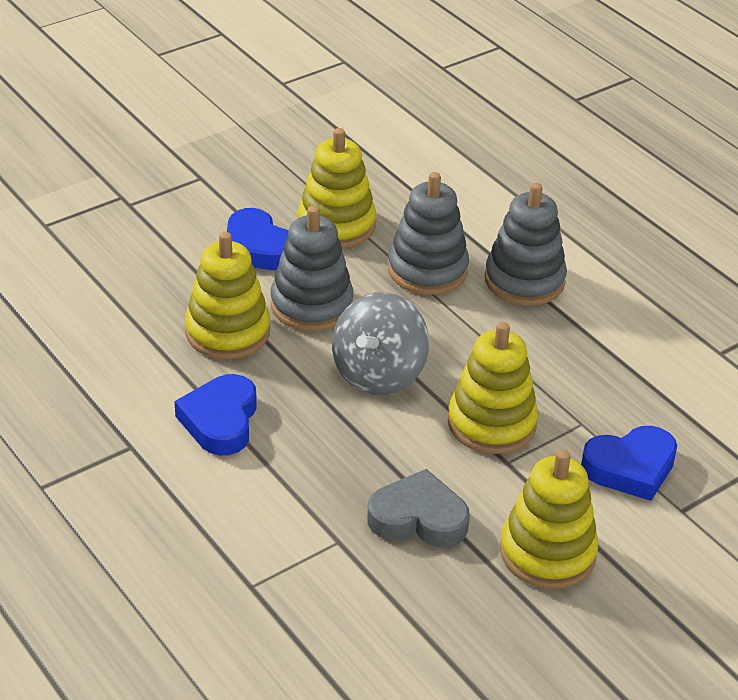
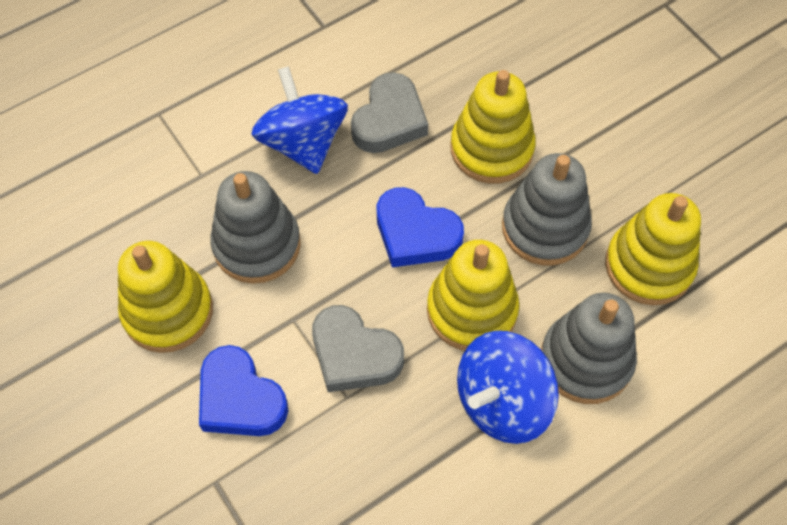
blue heart: 3 -> 2
blue spinning top: 0 -> 2
grey heart: 1 -> 2
grey spinning top: 1 -> 0

